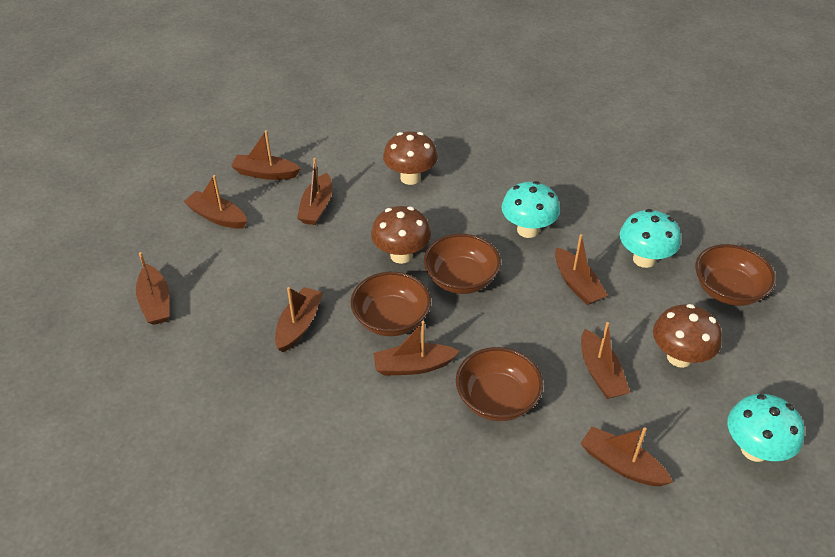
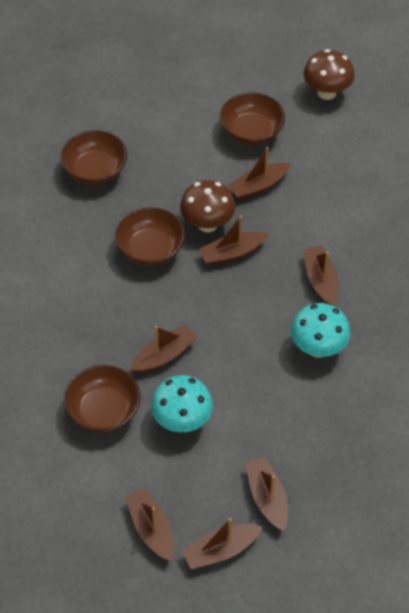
brown boat: 9 -> 7
brown mushroom: 3 -> 2
turquoise mushroom: 3 -> 2

